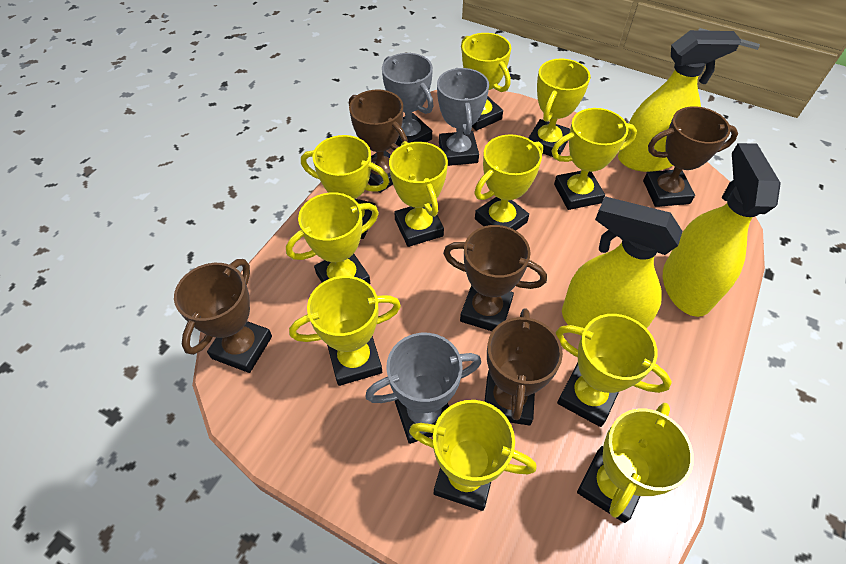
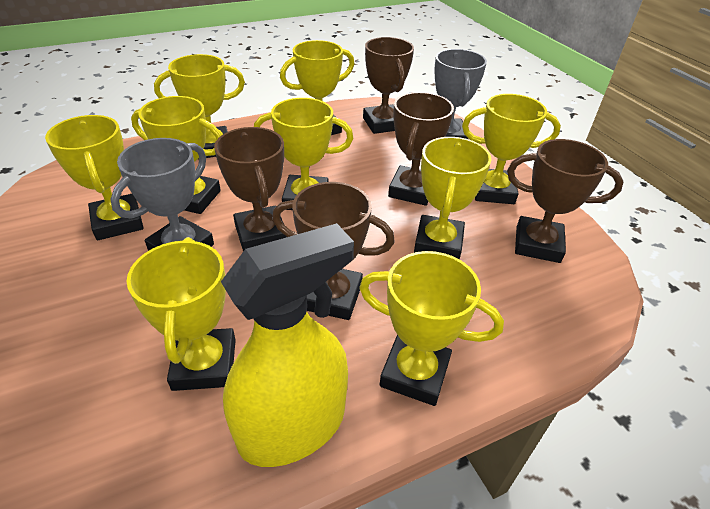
grey trophy: 3 -> 2
yellow spray bottle: 3 -> 1
yellow trophy: 11 -> 9

